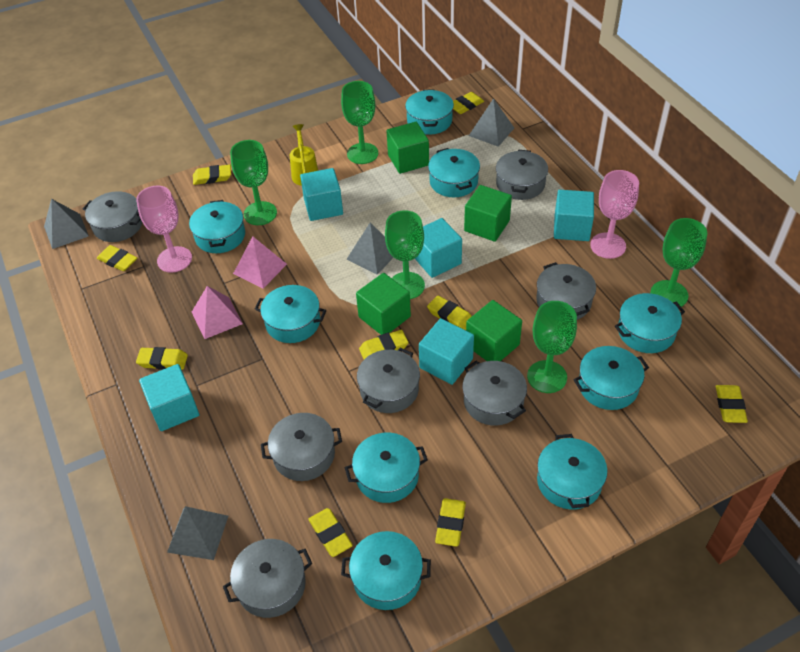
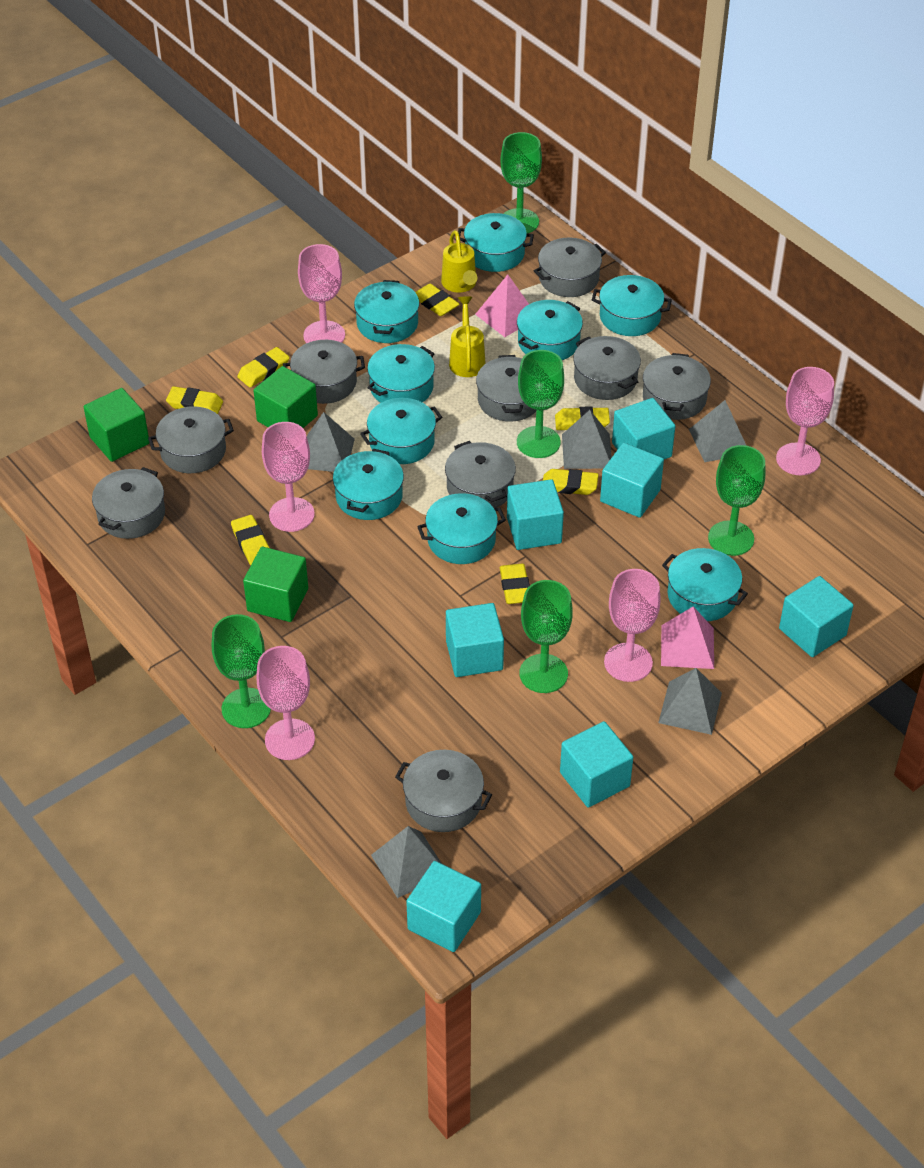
green cube: 4 -> 3
grey pot: 7 -> 9
grey pyramid: 4 -> 5
pink goblet: 2 -> 5
turquoise cube: 5 -> 7
yellow eraser: 9 -> 7
yellow watering can: 1 -> 2

